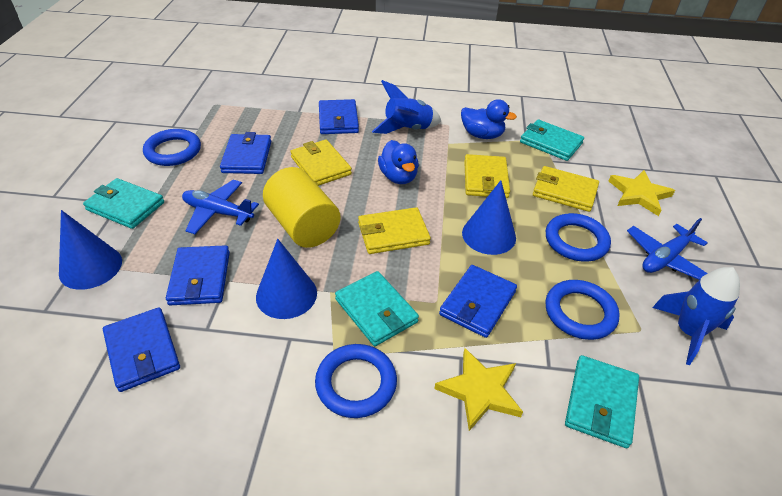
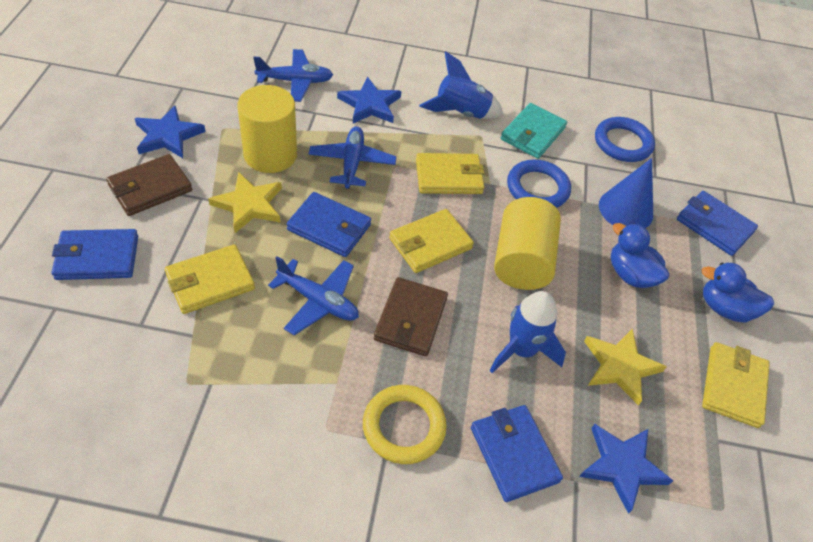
blue cone: 3 -> 1
blue plane: 2 -> 3
blue ring: 4 -> 2
blue star: 0 -> 3
blue wallet: 5 -> 4
brown wallet: 0 -> 2
turquoise wallet: 4 -> 1
yellow cylinder: 1 -> 2
yellow ring: 0 -> 1

